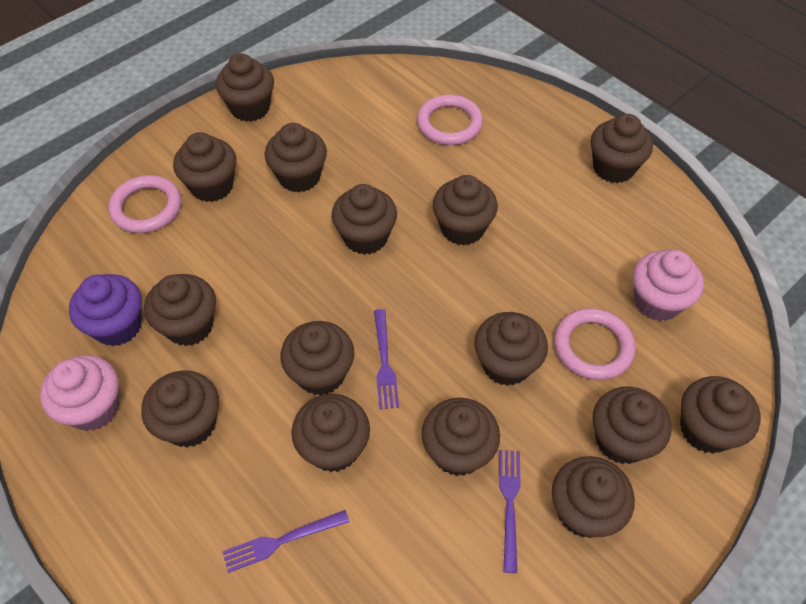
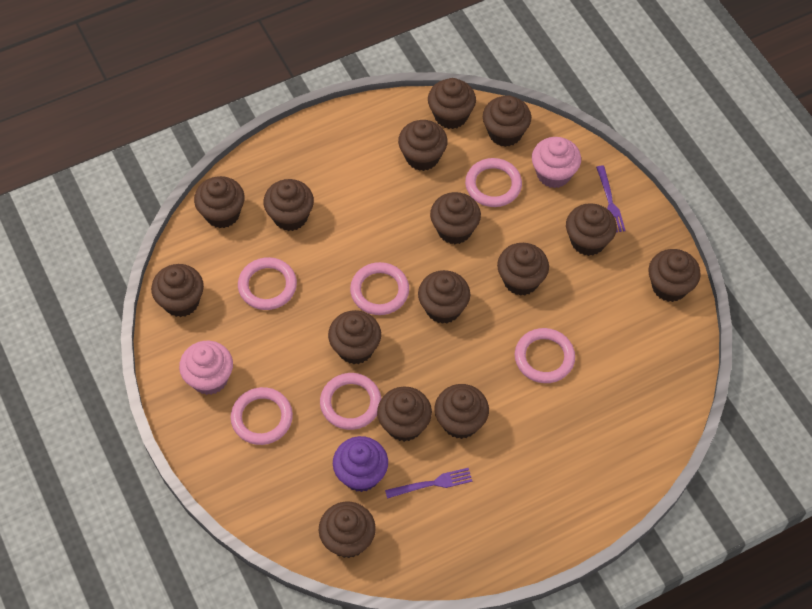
pink ring: 3 -> 6
purple fork: 3 -> 2

